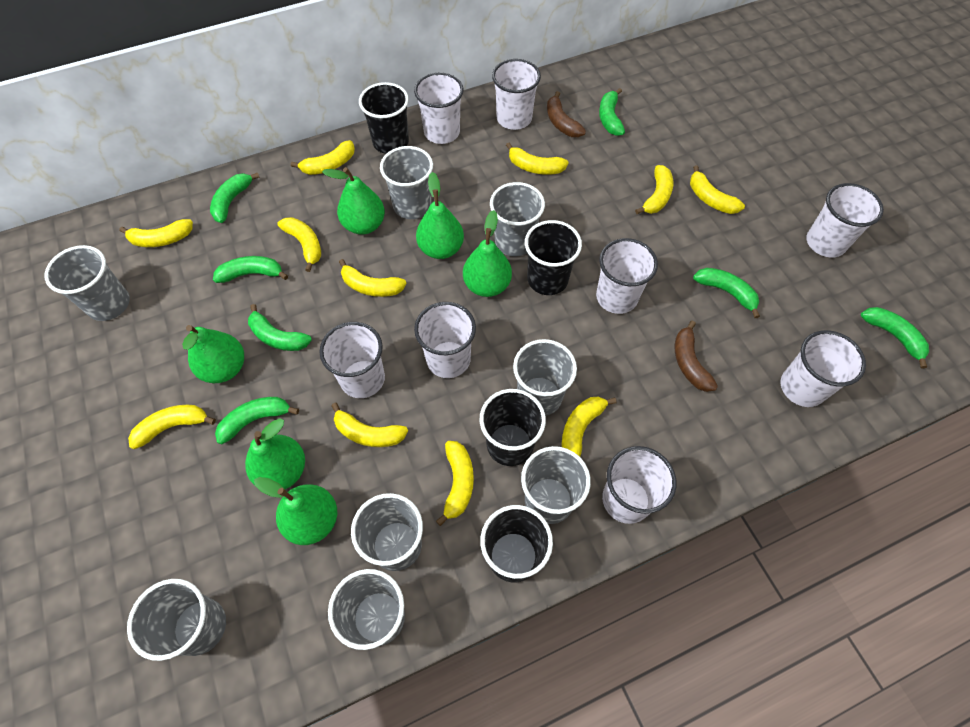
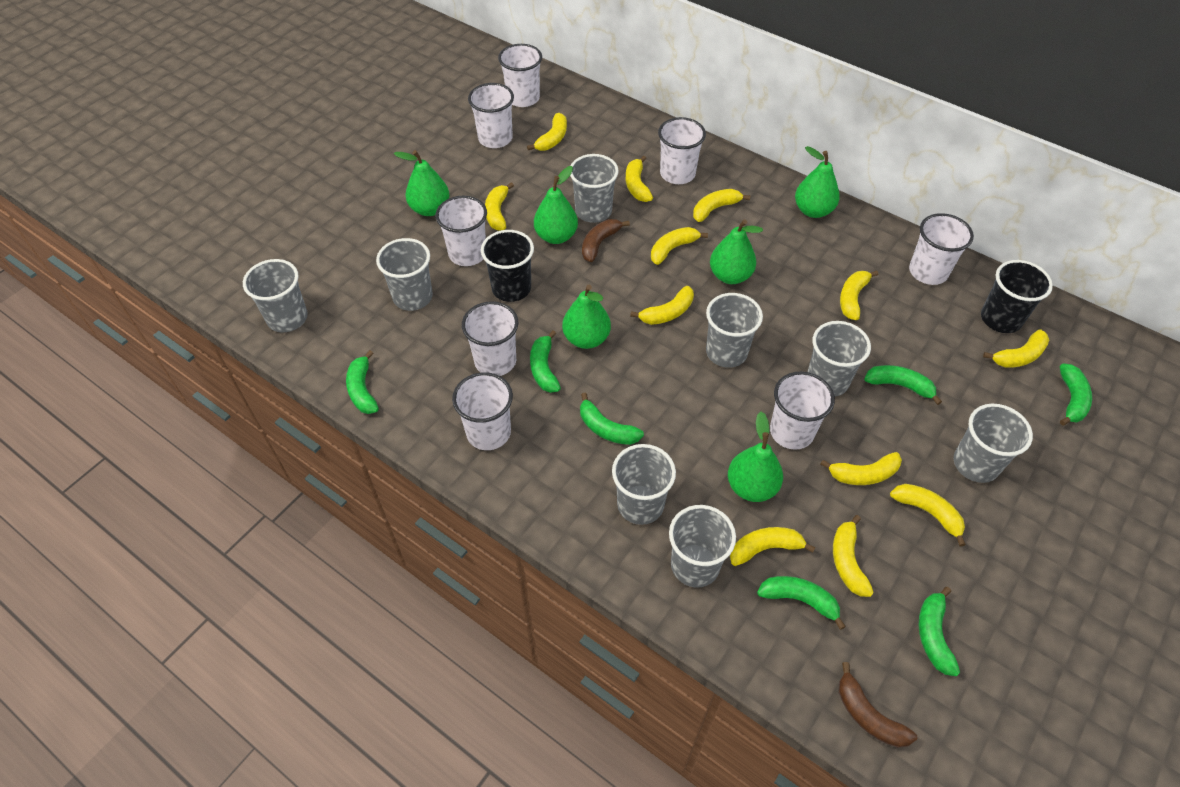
black cup: 4 -> 2
yellow banana: 11 -> 12

